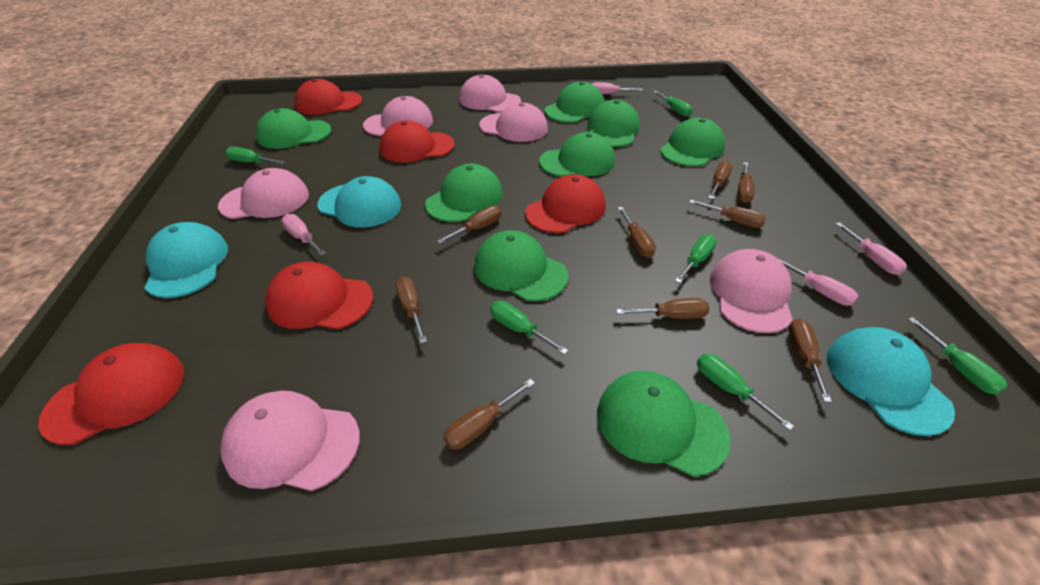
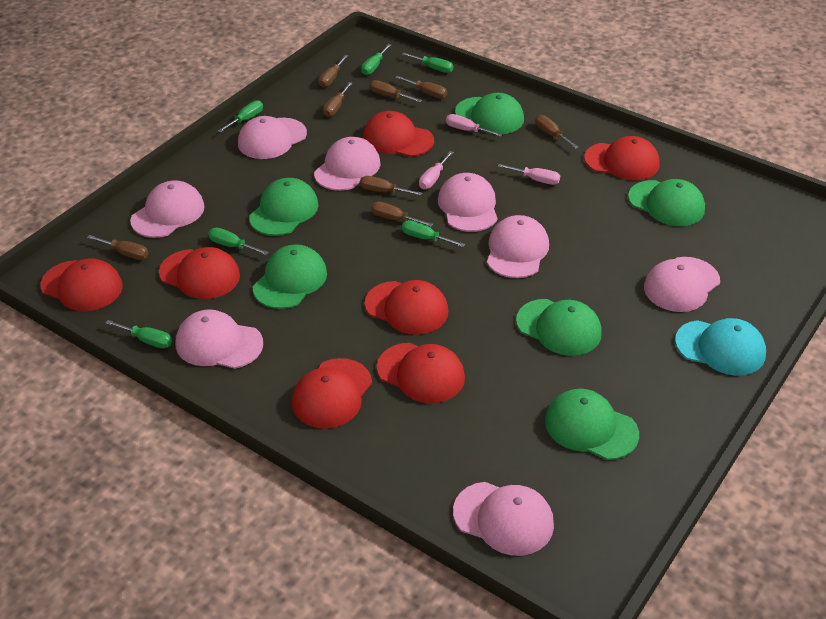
brown screwdriver: 9 -> 8
green cap: 8 -> 6
pink cap: 6 -> 8
pink screwdriver: 4 -> 3
red cap: 5 -> 7
turquoise cap: 3 -> 1

